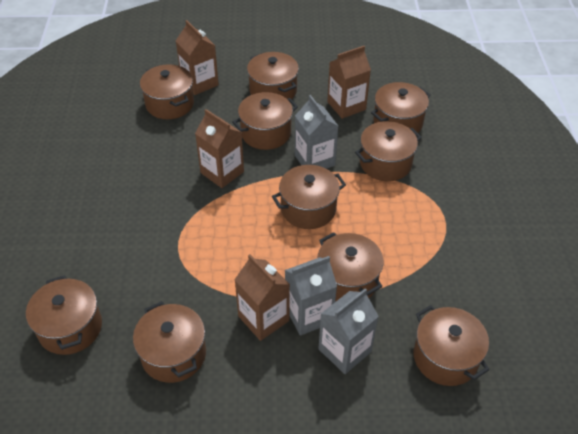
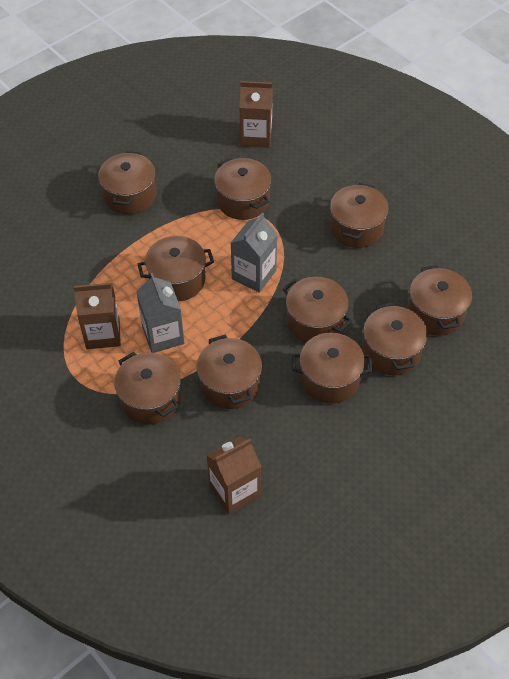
brown carton: 4 -> 3
grey carton: 3 -> 2

